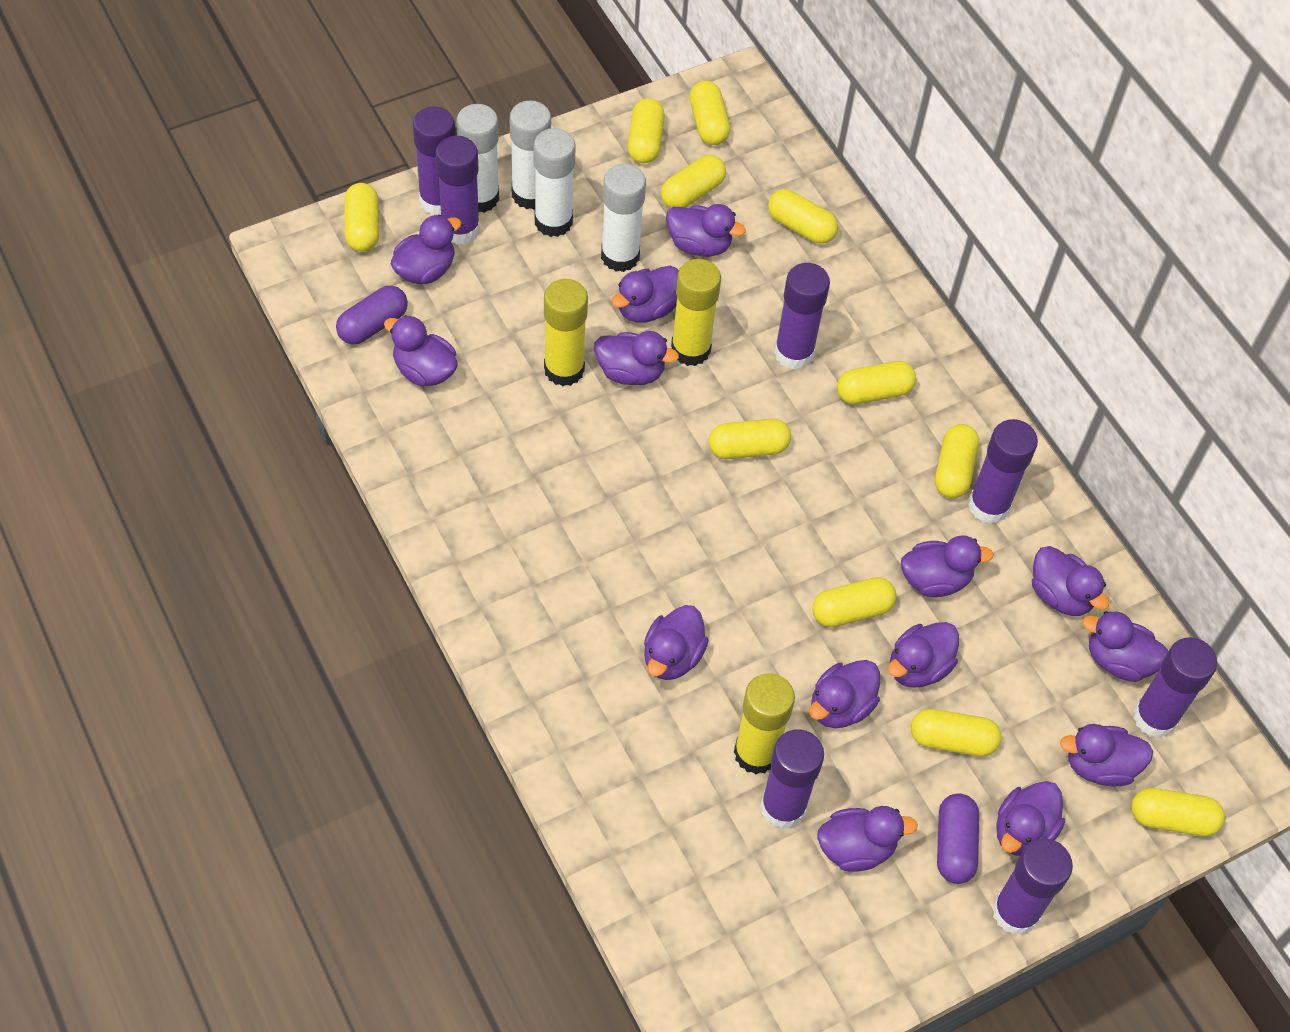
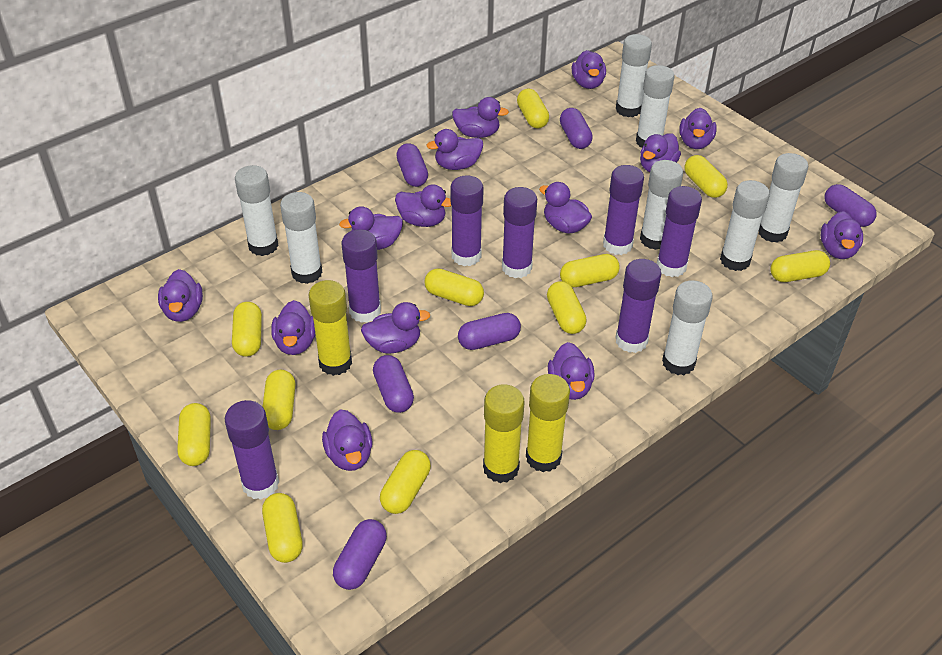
purple capsule: 2 -> 6
white glue stick: 4 -> 8

